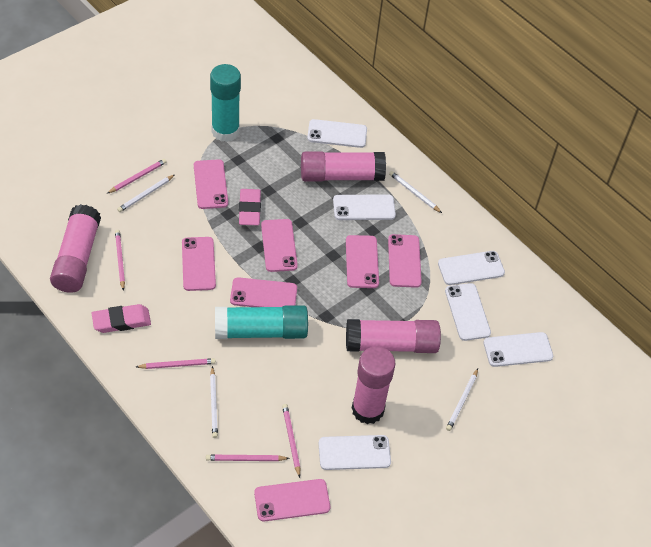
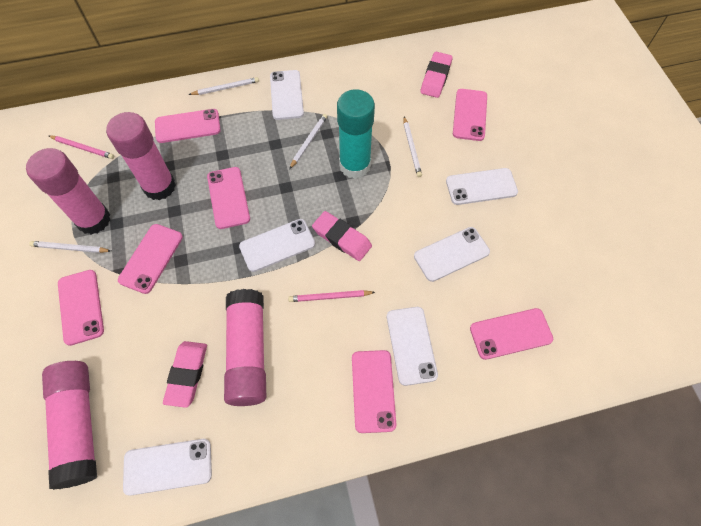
pink eraser: 2 -> 3
pink pencil: 5 -> 2
turquoise glue stick: 2 -> 1

